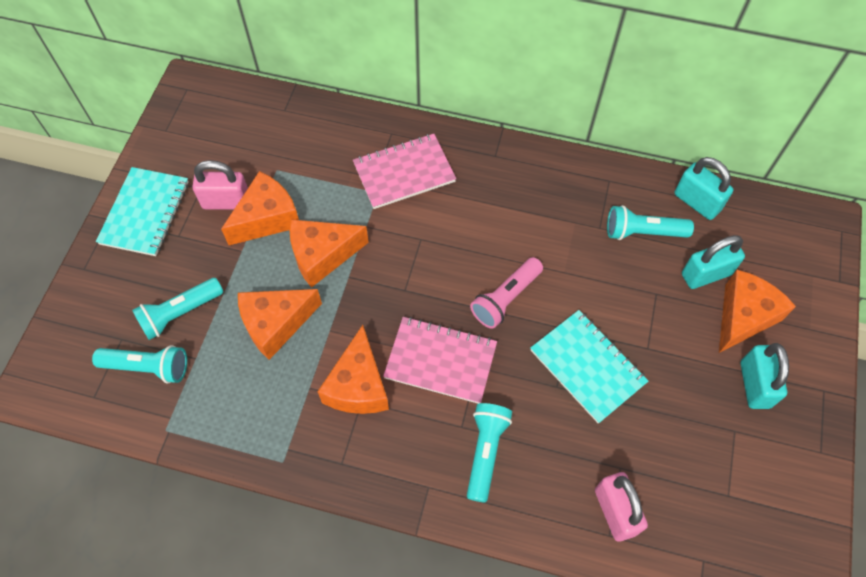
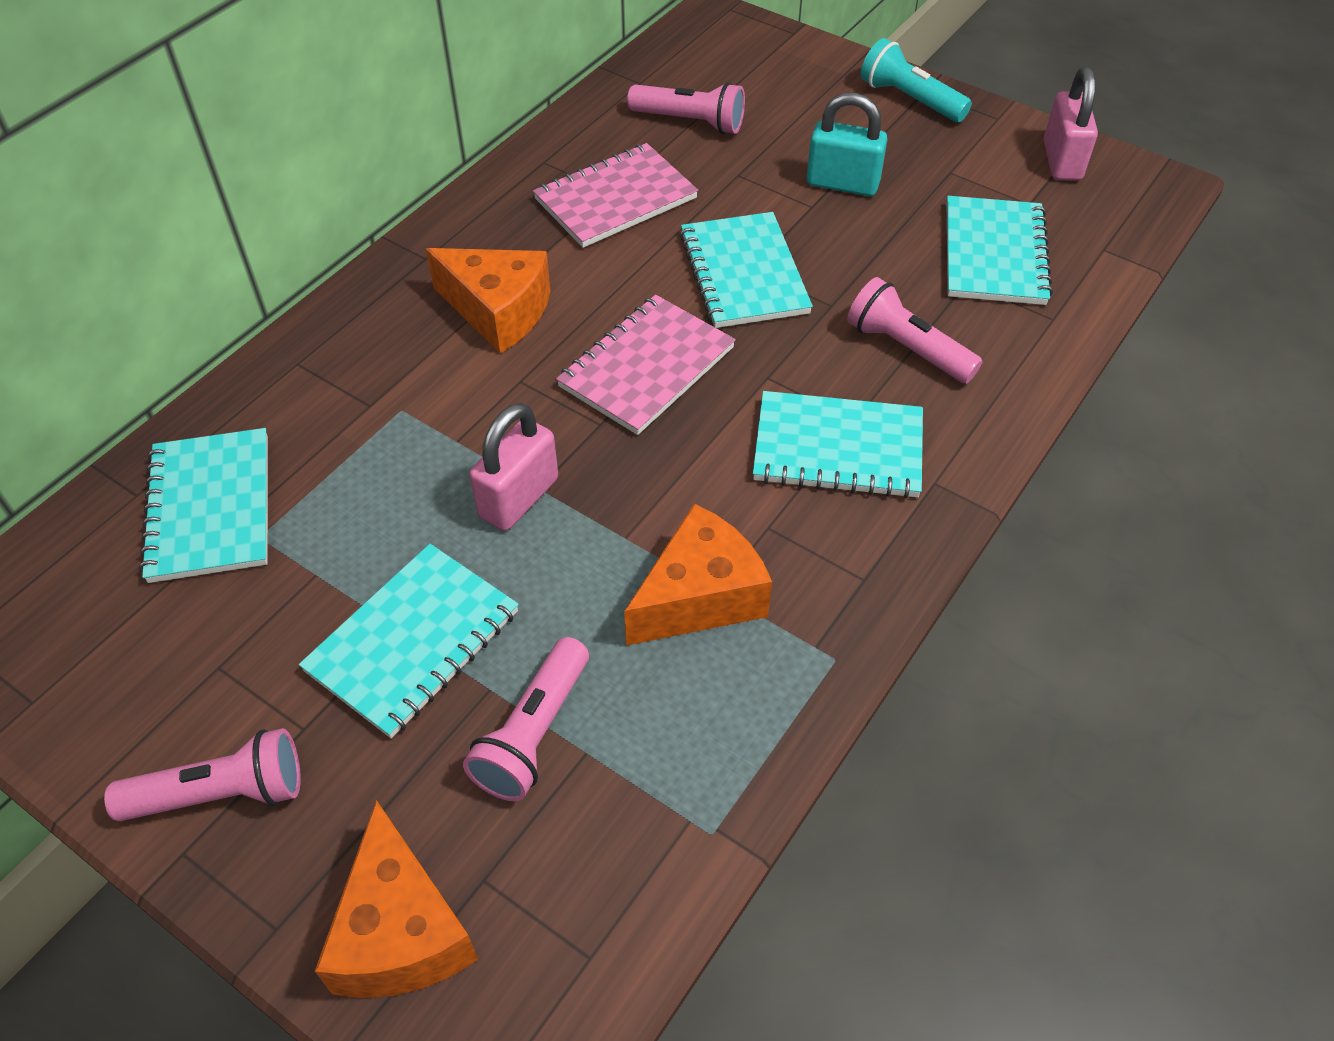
orange cheese: 5 -> 3
pink flashlight: 1 -> 4
turquoise flashlight: 4 -> 1
turquoise notebook: 2 -> 5
turquoise padlock: 3 -> 1

